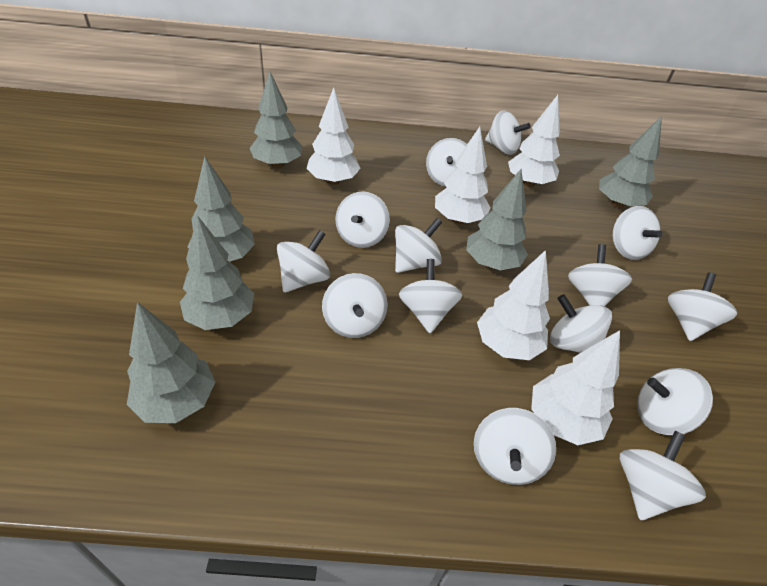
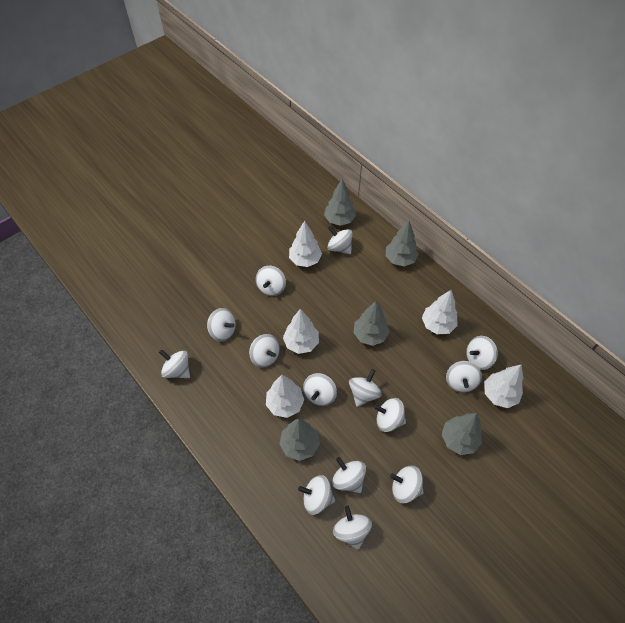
grey tree: 6 -> 5

